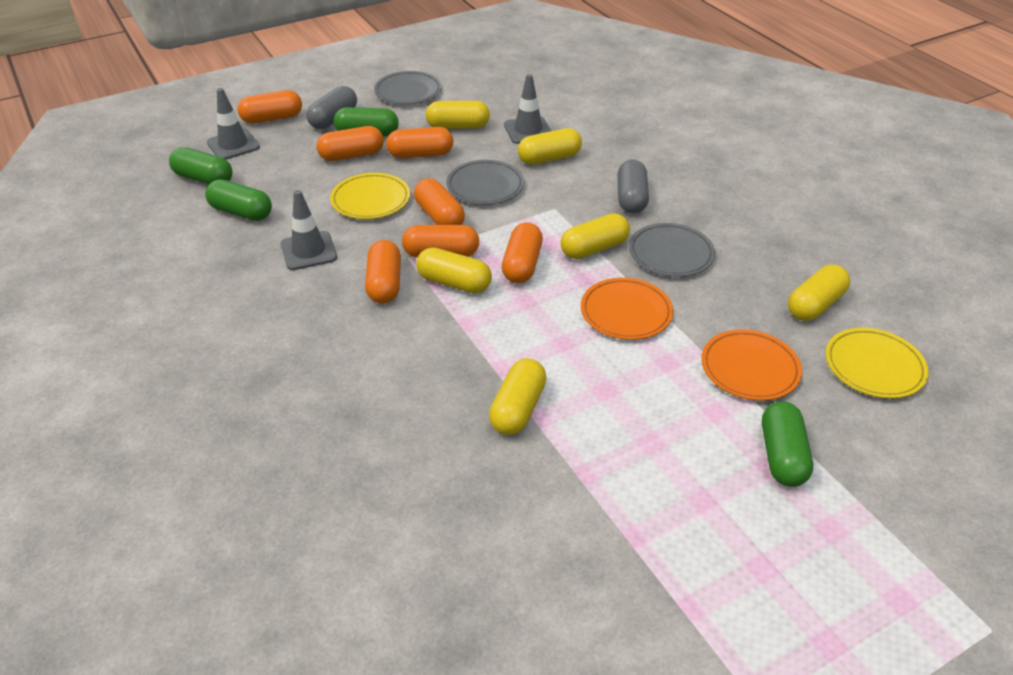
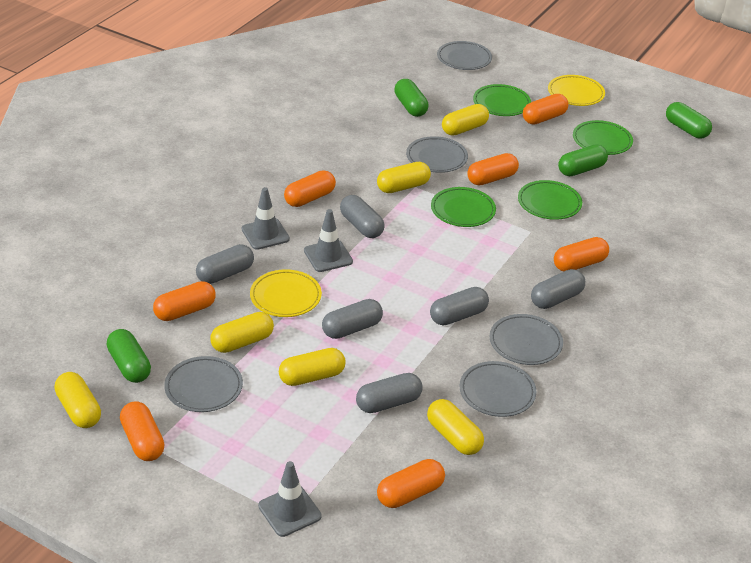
green plate: 0 -> 4
grey capsule: 2 -> 6
grey plate: 3 -> 5
orange plate: 2 -> 0

